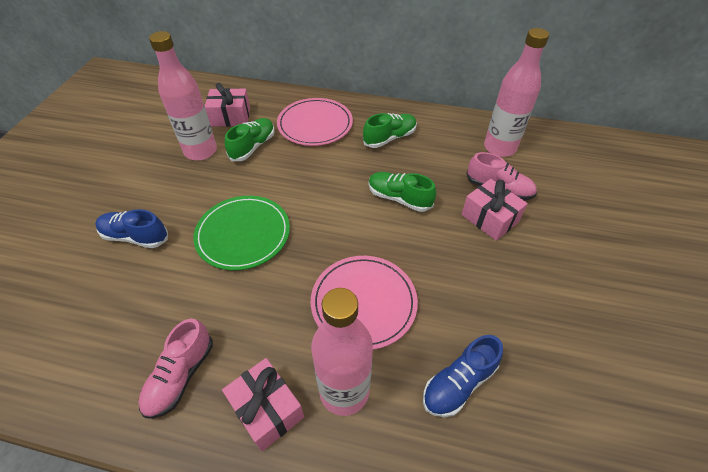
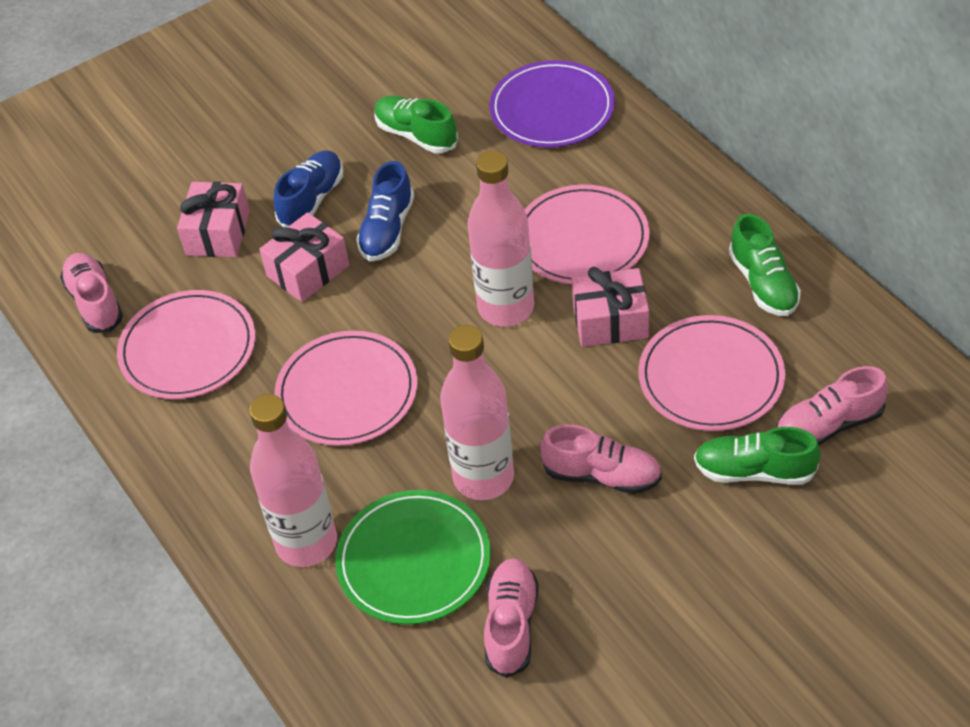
pink plate: 2 -> 4
pink shoe: 2 -> 4
purple plate: 0 -> 1

